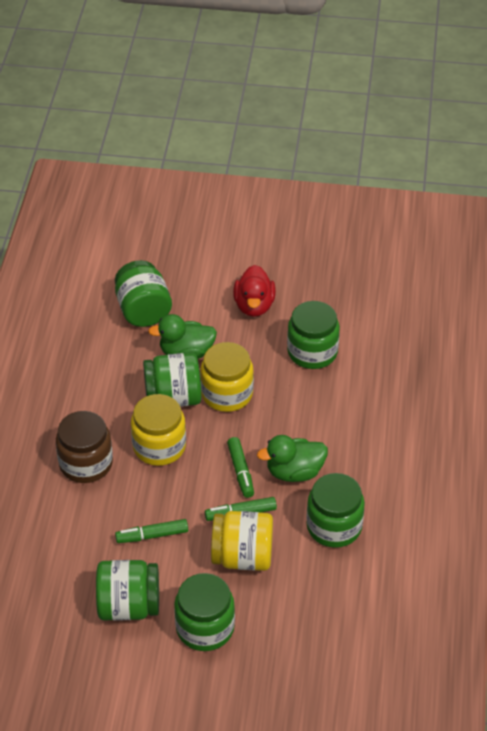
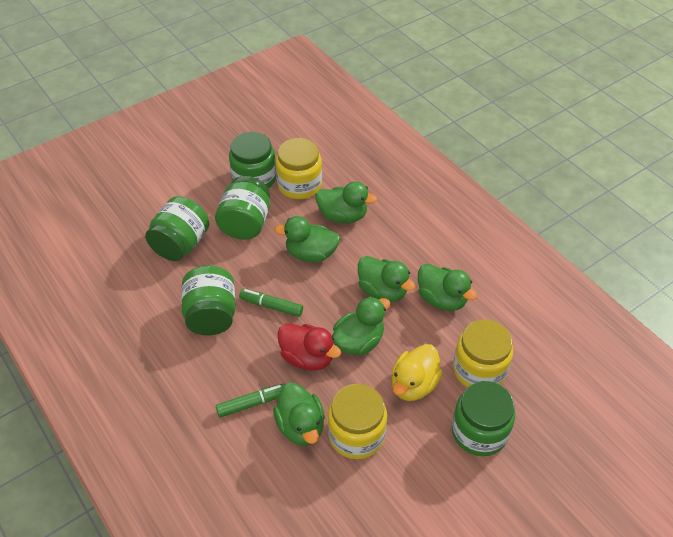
brown jar: 1 -> 0
green duck: 2 -> 6
green jar: 6 -> 5
green marker: 3 -> 2
yellow duck: 0 -> 1

